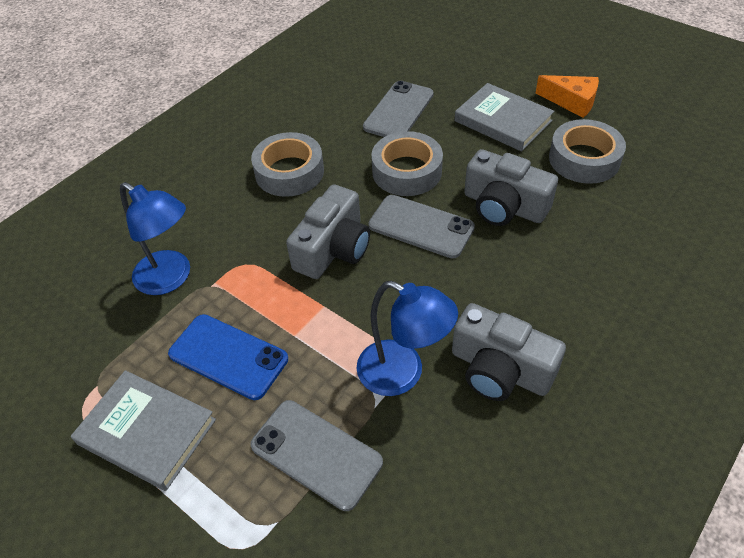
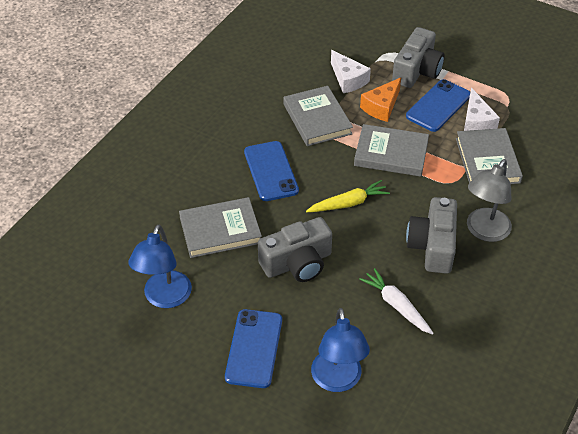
blue phone: 1 -> 3
grey book: 2 -> 4
grey lamp: 0 -> 1
grey phone: 3 -> 0
grey tape: 3 -> 0
white carrot: 0 -> 1
white cheese: 0 -> 2
yellow carrot: 0 -> 1

